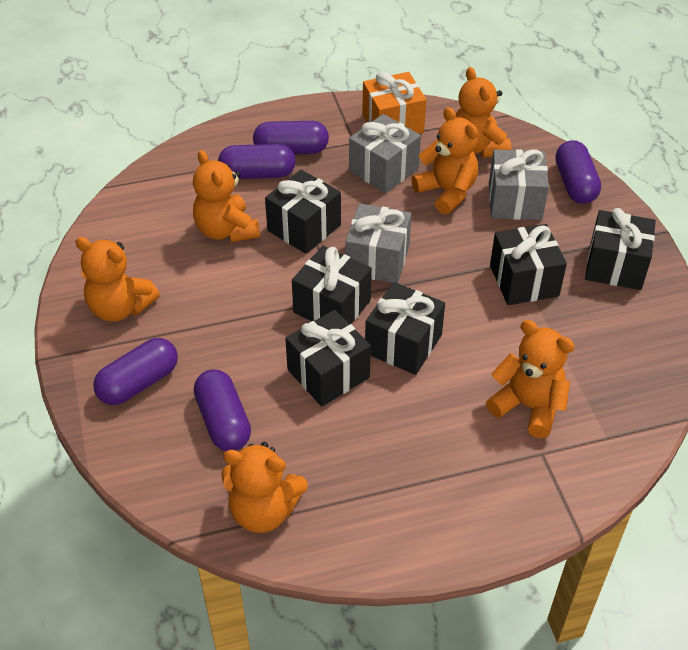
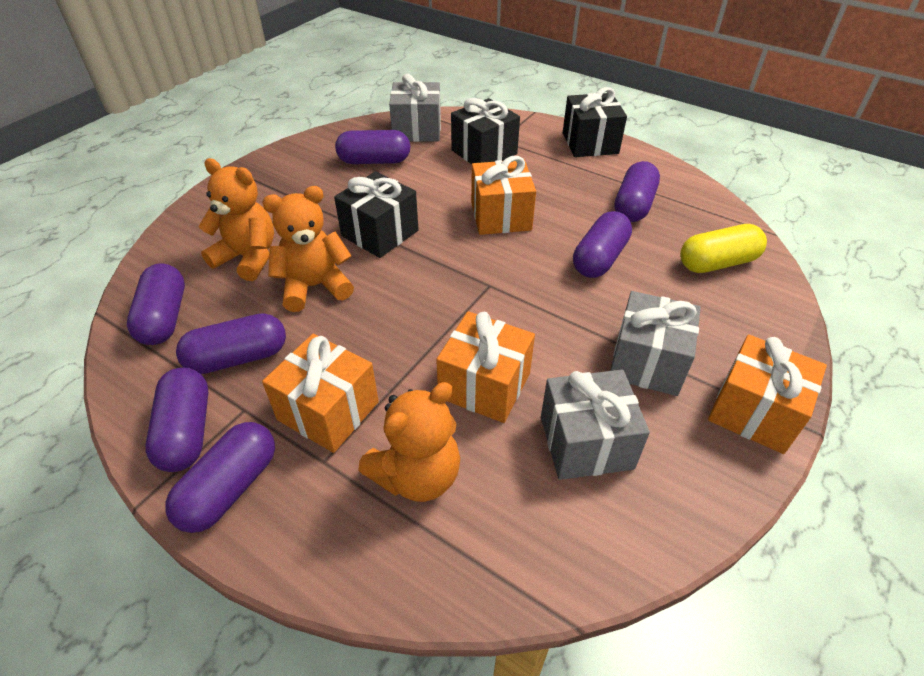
black gift: 6 -> 3
orange gift: 1 -> 4
orange teddy bear: 6 -> 3
purple capsule: 5 -> 7
yellow capsule: 0 -> 1

